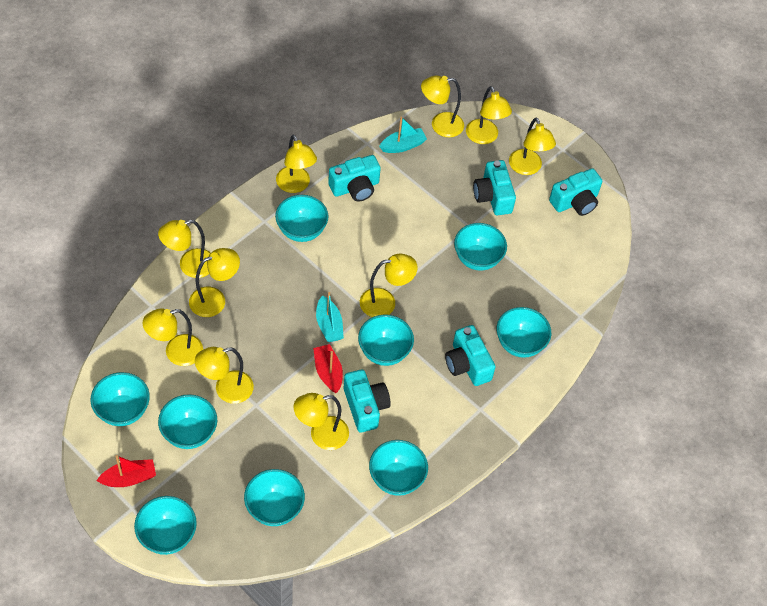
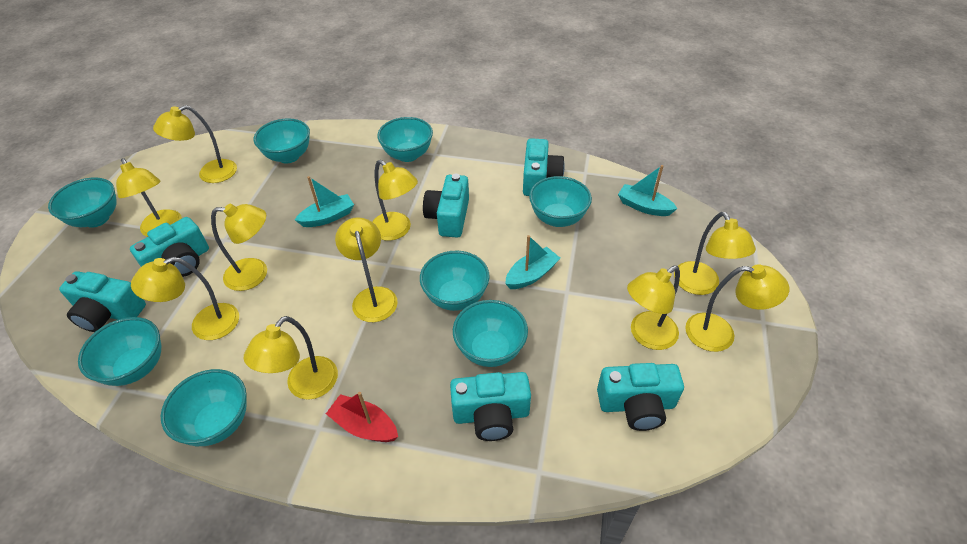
red boat: 2 -> 1
turquoise boat: 2 -> 3
turquoise bowl: 9 -> 8
turquoise camera: 5 -> 6

